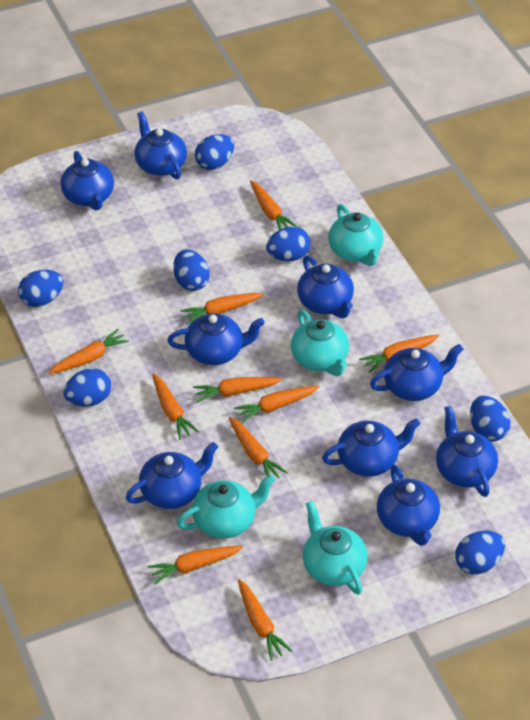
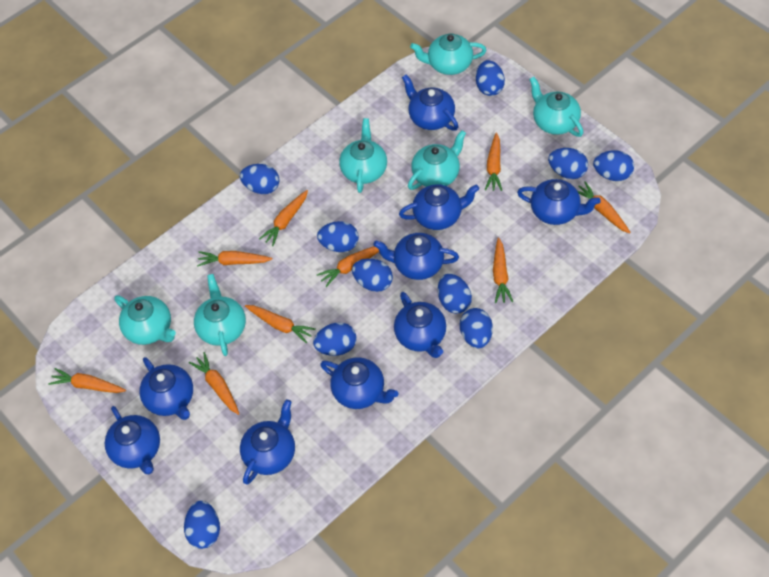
blue egg: 7 -> 10
orange carrot: 10 -> 9
turquoise teapot: 4 -> 6

